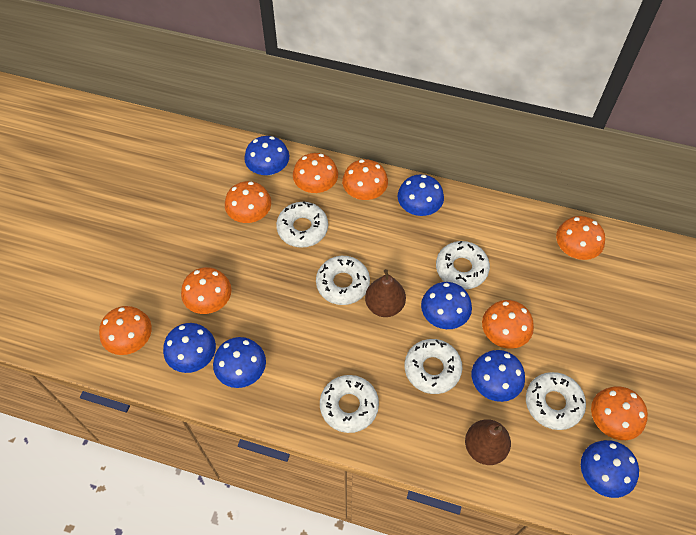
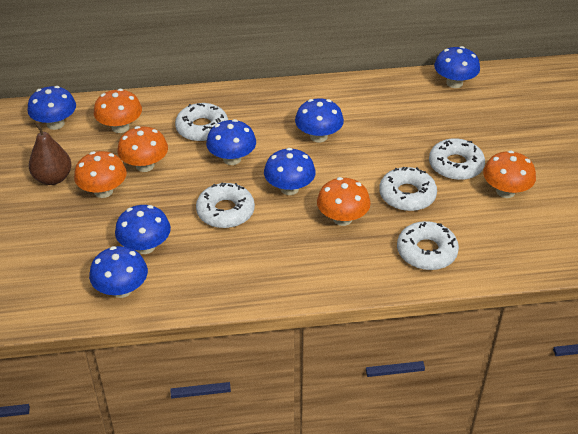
brown pear: 2 -> 1
orange mushroom: 8 -> 5
white donut: 6 -> 5

